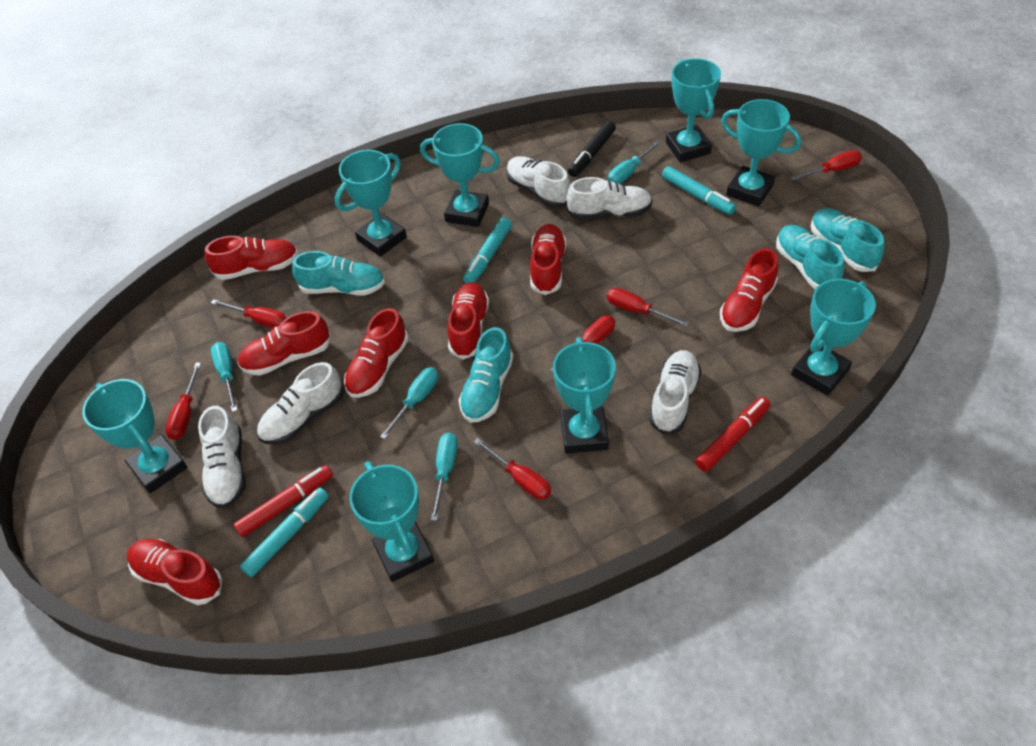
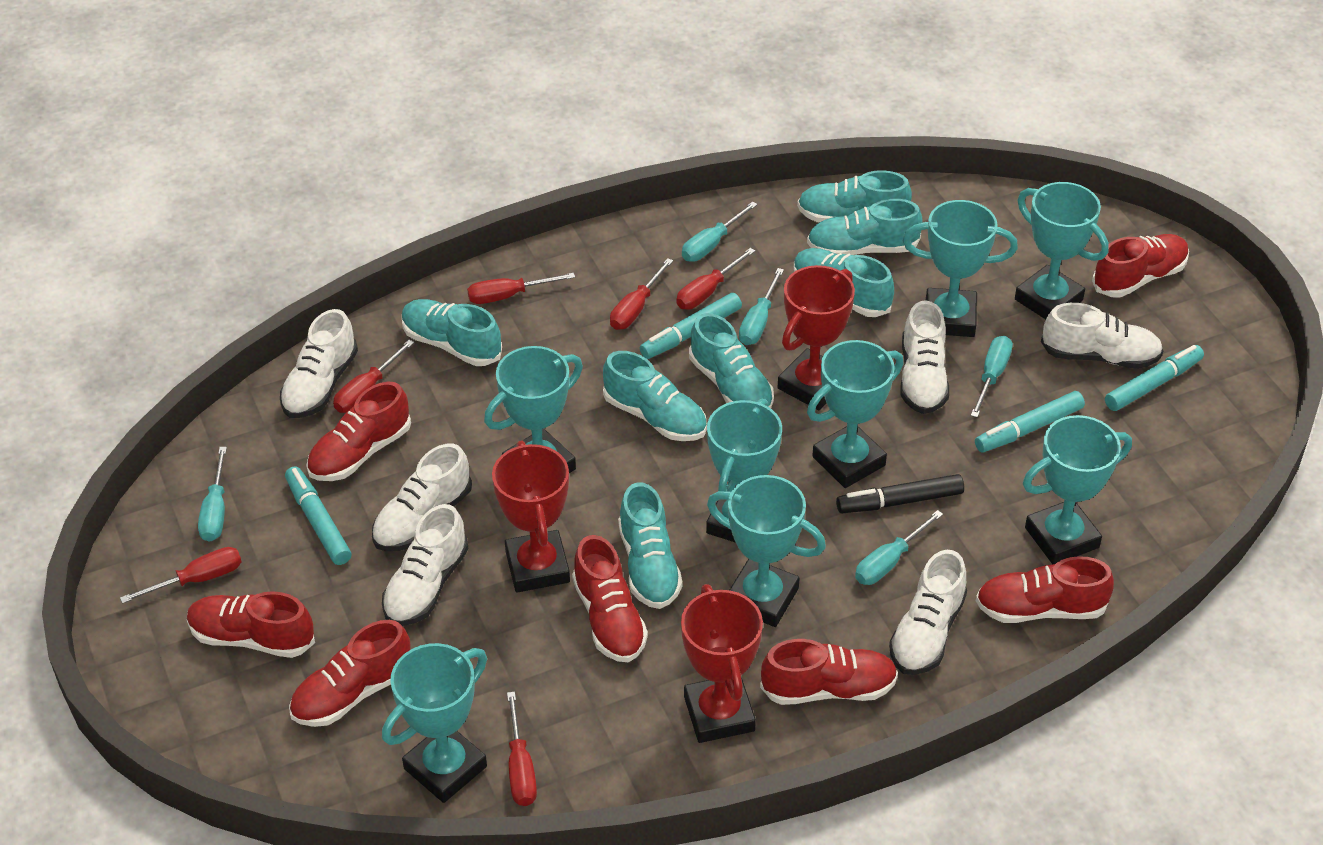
red marker: 2 -> 0
red trophy: 0 -> 3
turquoise marker: 3 -> 4
turquoise screwdriver: 4 -> 5
turquoise shoe: 4 -> 7
white shoe: 5 -> 6

